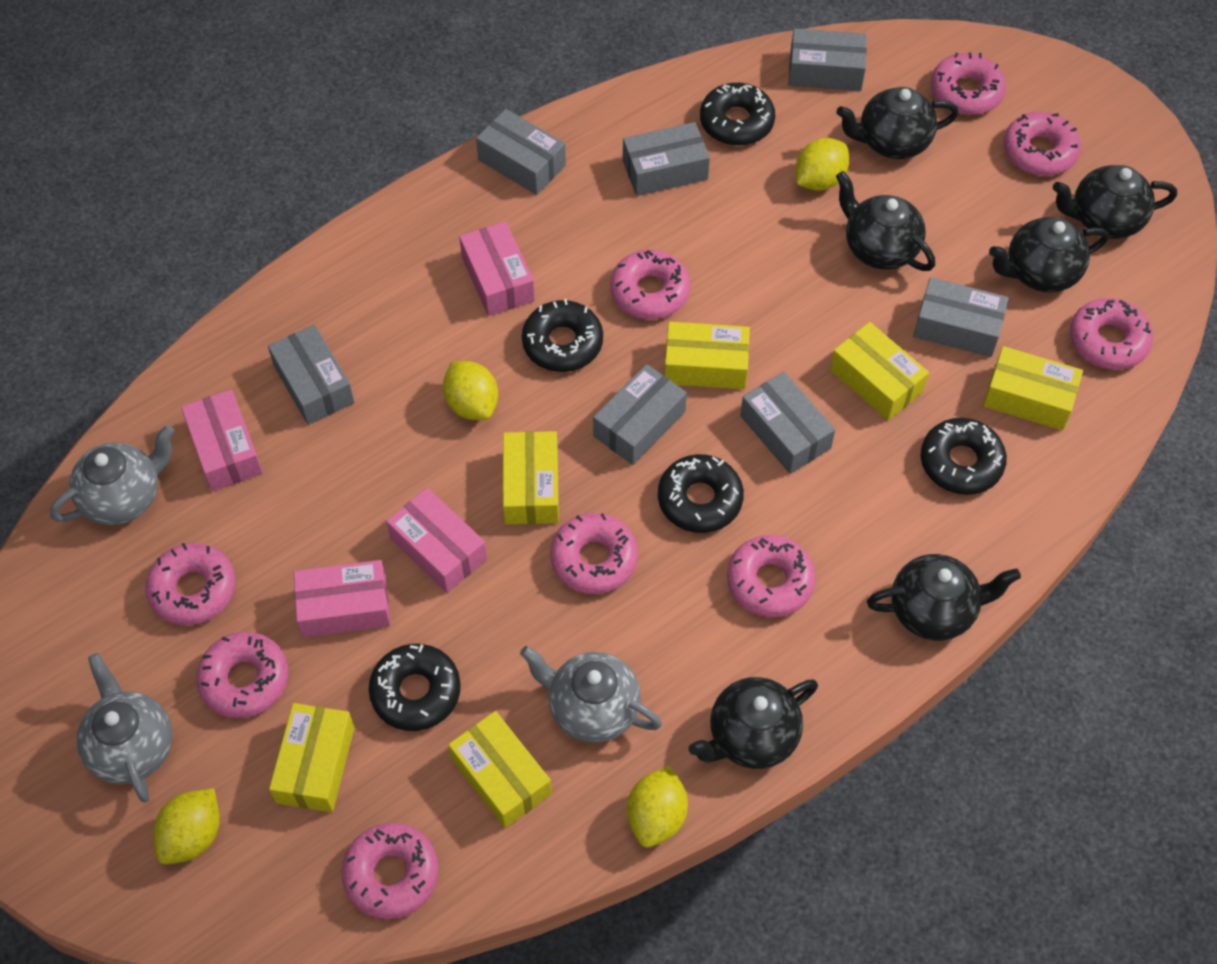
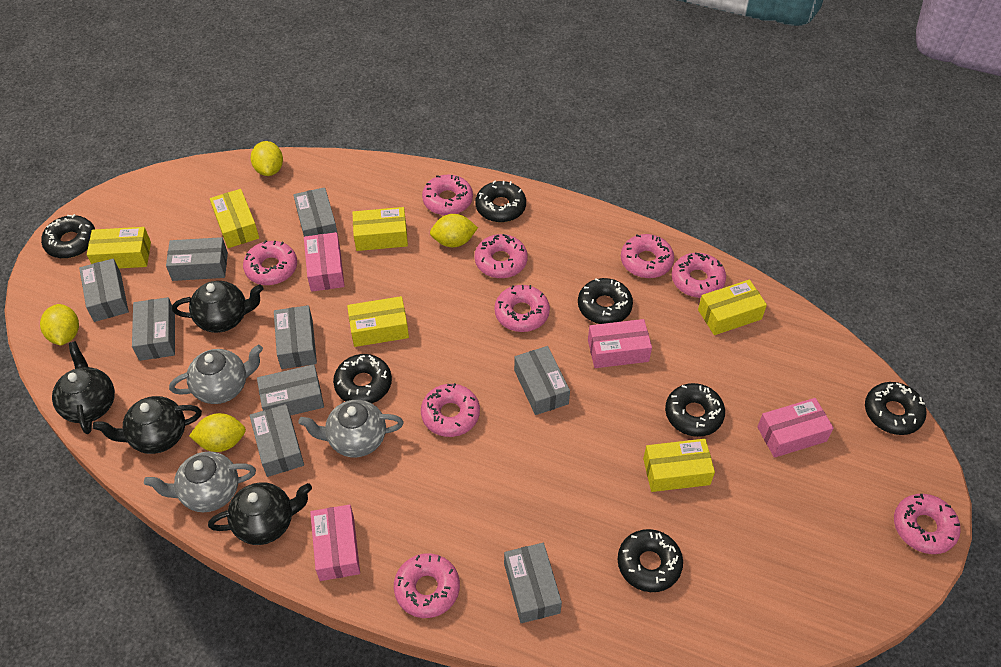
black donut: 5 -> 7
black teapot: 6 -> 4
grey box: 7 -> 9

